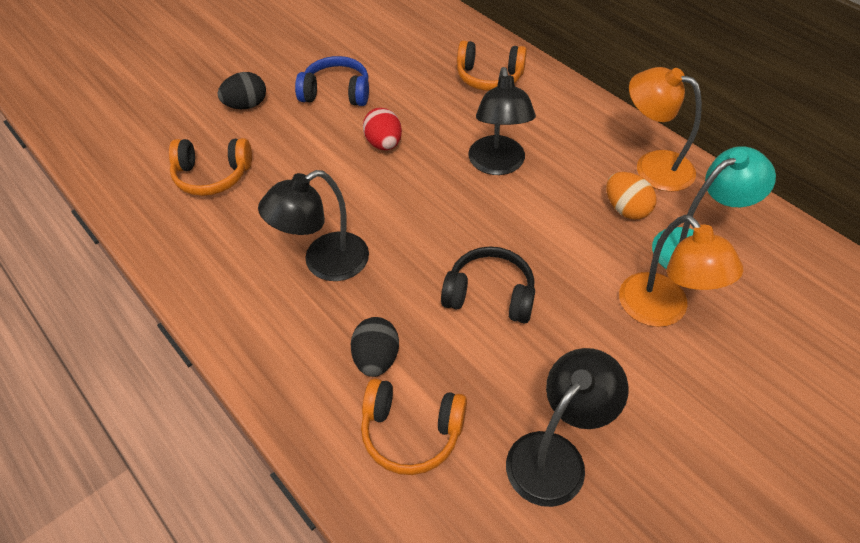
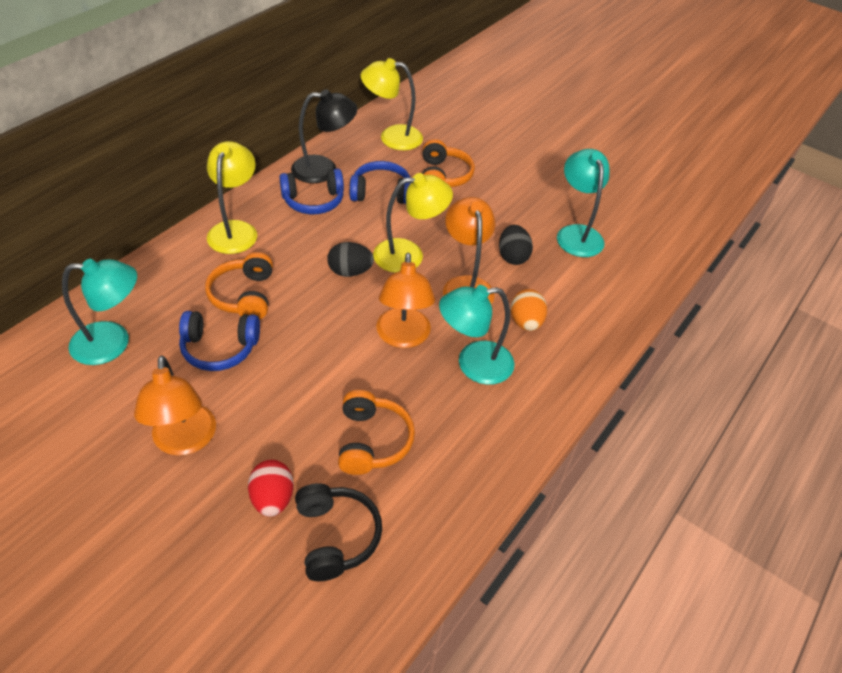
black lamp: 3 -> 1
blue headphones: 1 -> 3
orange lamp: 2 -> 3
turquoise lamp: 1 -> 3
yellow lamp: 0 -> 3

